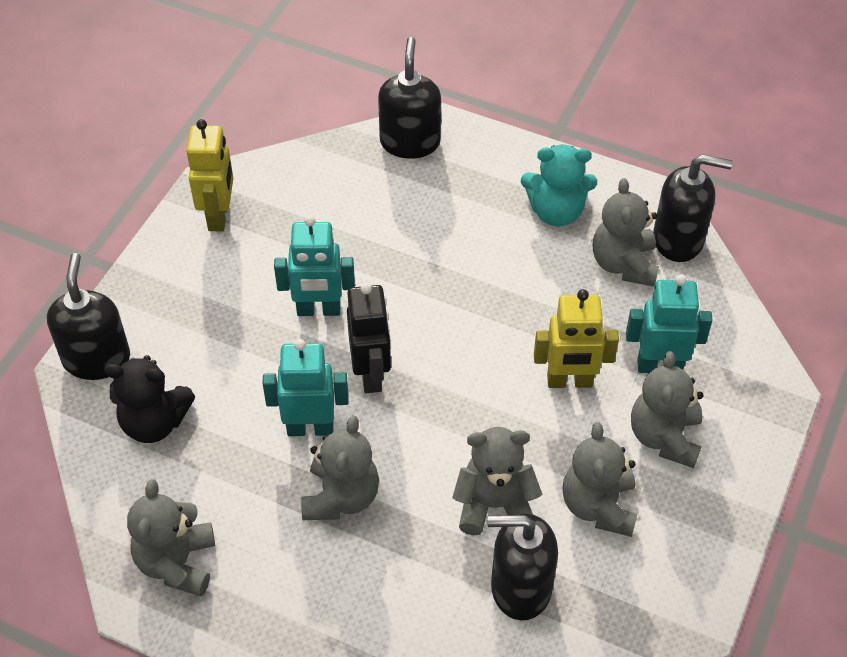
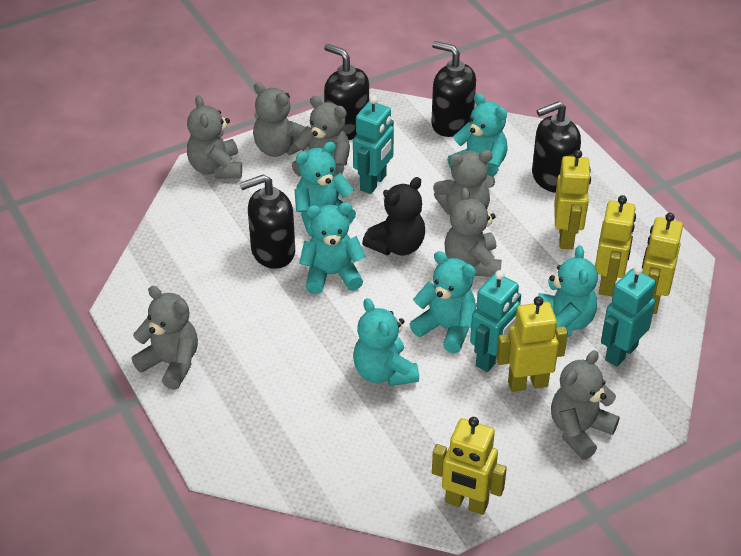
black robot: 1 -> 0
grey teddy bear: 6 -> 7
turquoise teddy bear: 1 -> 6
yellow robot: 2 -> 5

